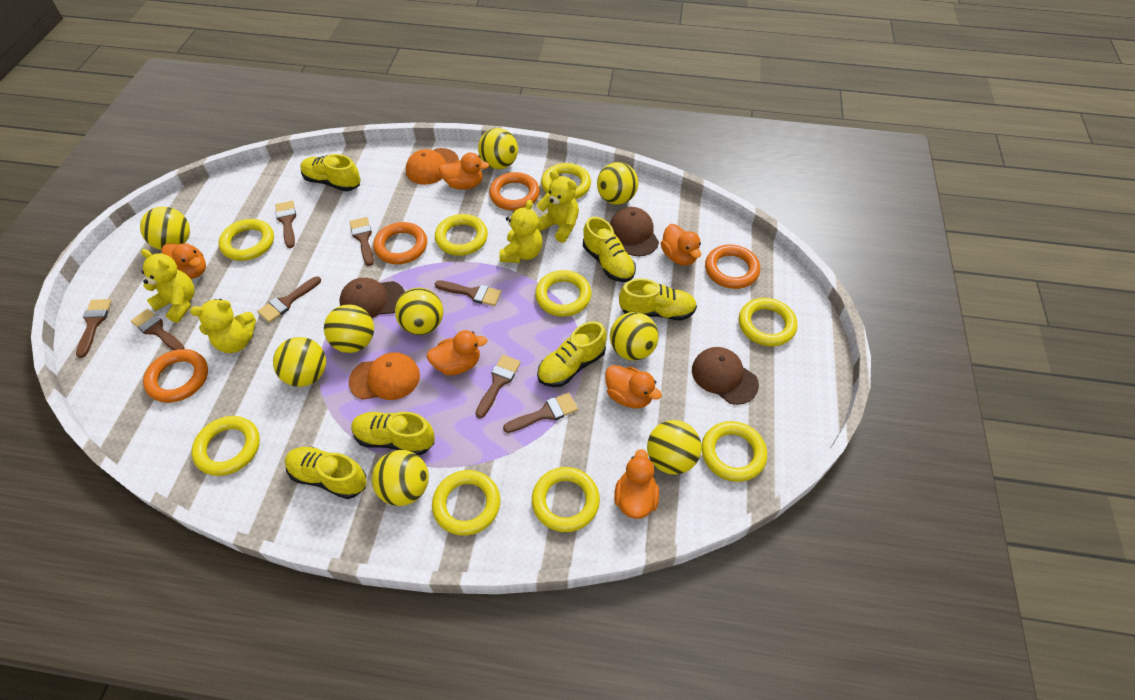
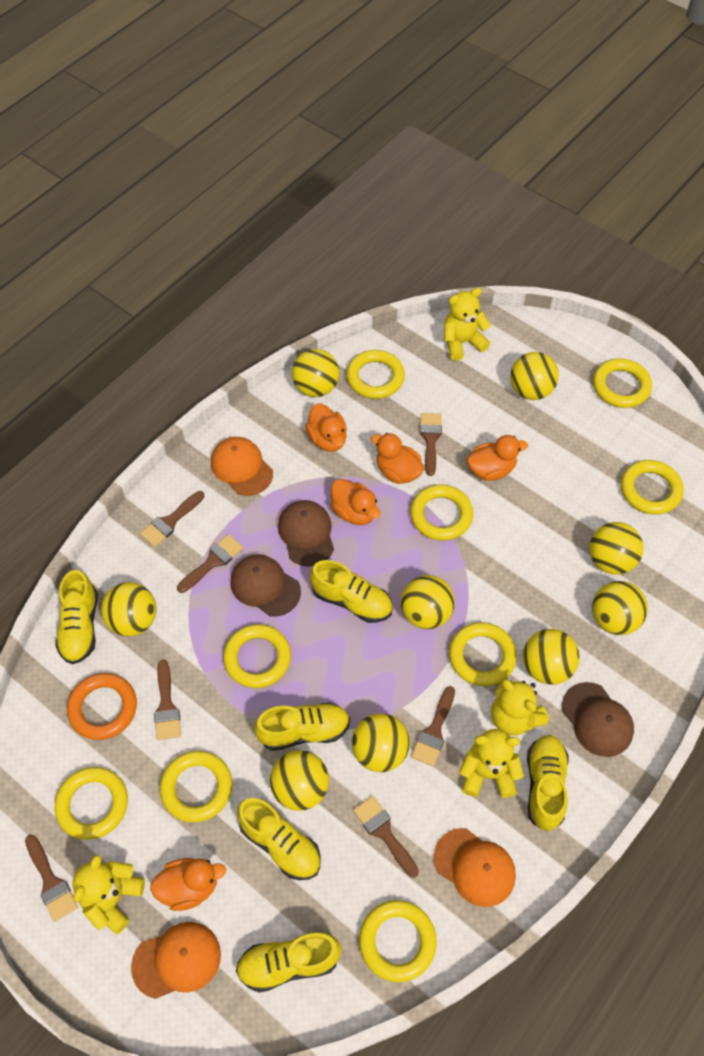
brown brush: 8 -> 7
orange cap: 2 -> 3
orange duck: 6 -> 5
orange ring: 4 -> 1

